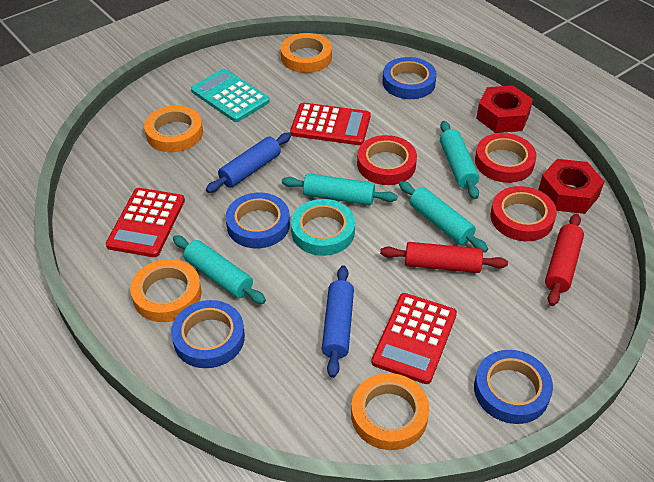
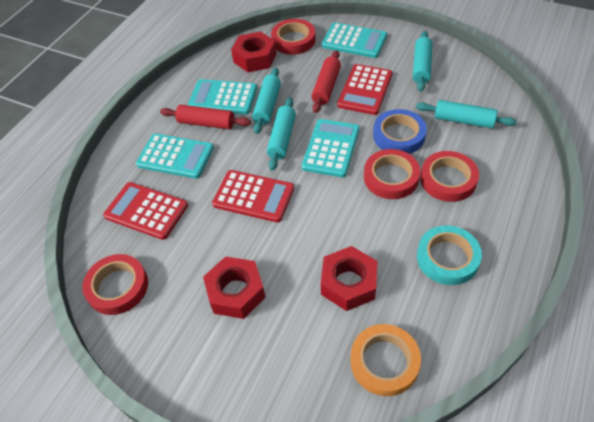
blue rolling pin: 2 -> 0
blue tape: 4 -> 1
orange tape: 4 -> 1
red nut: 2 -> 3
red tape: 3 -> 4
turquoise calculator: 1 -> 4

